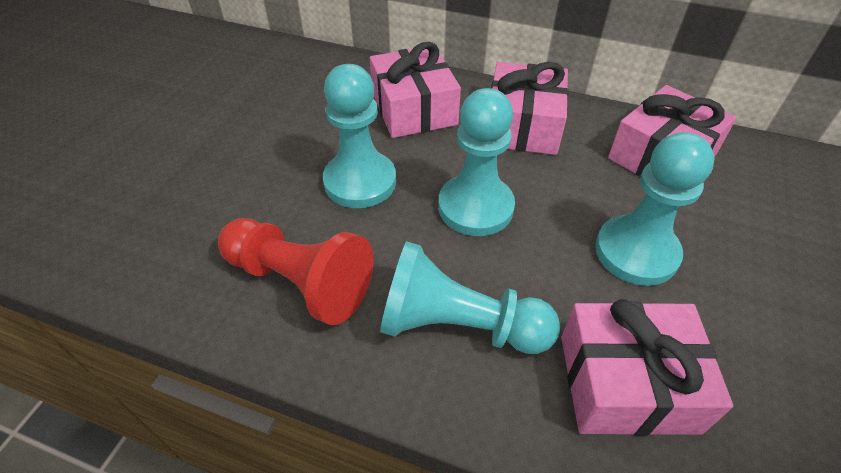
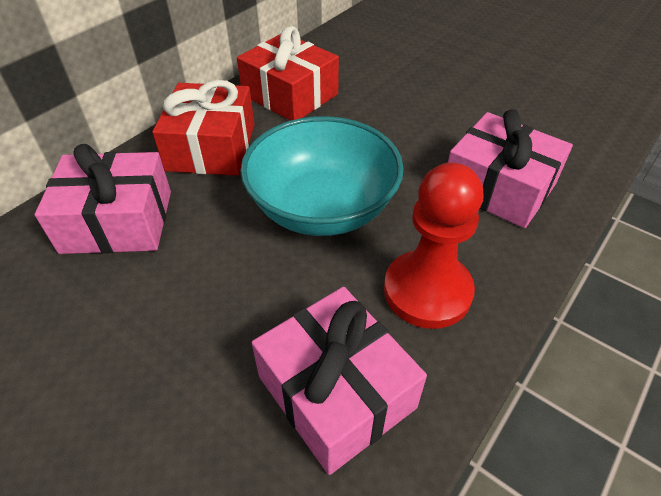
pink gift: 4 -> 3
red gift: 0 -> 2
turquoise bowl: 0 -> 1
turquoise pawn: 4 -> 0

